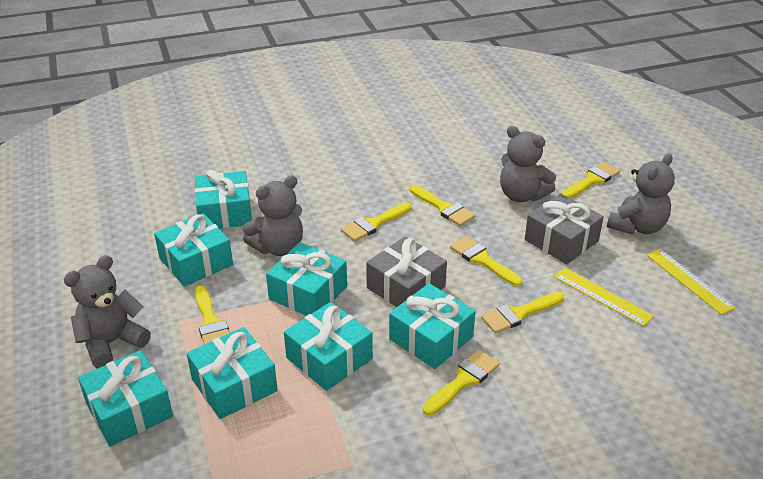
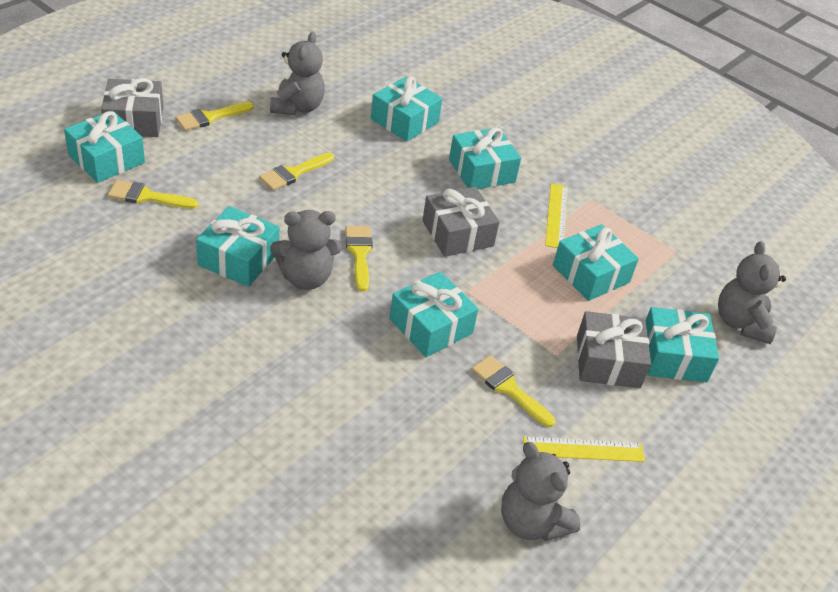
grey gift: 2 -> 3
yellow brush: 7 -> 5

